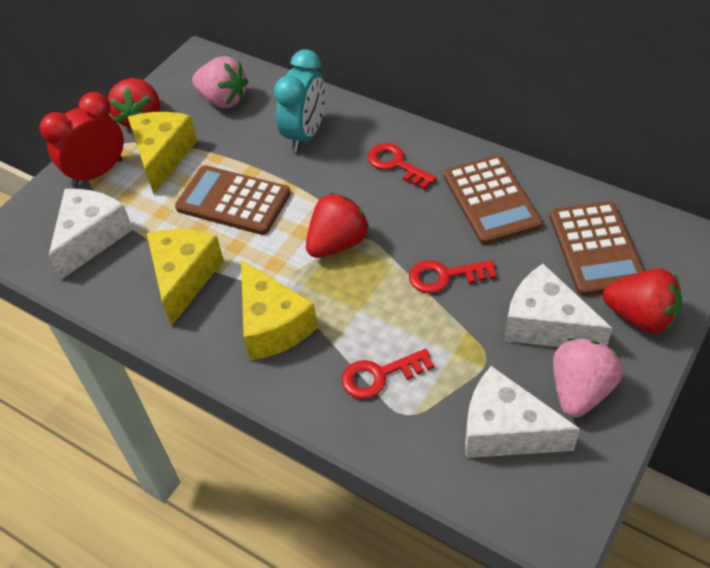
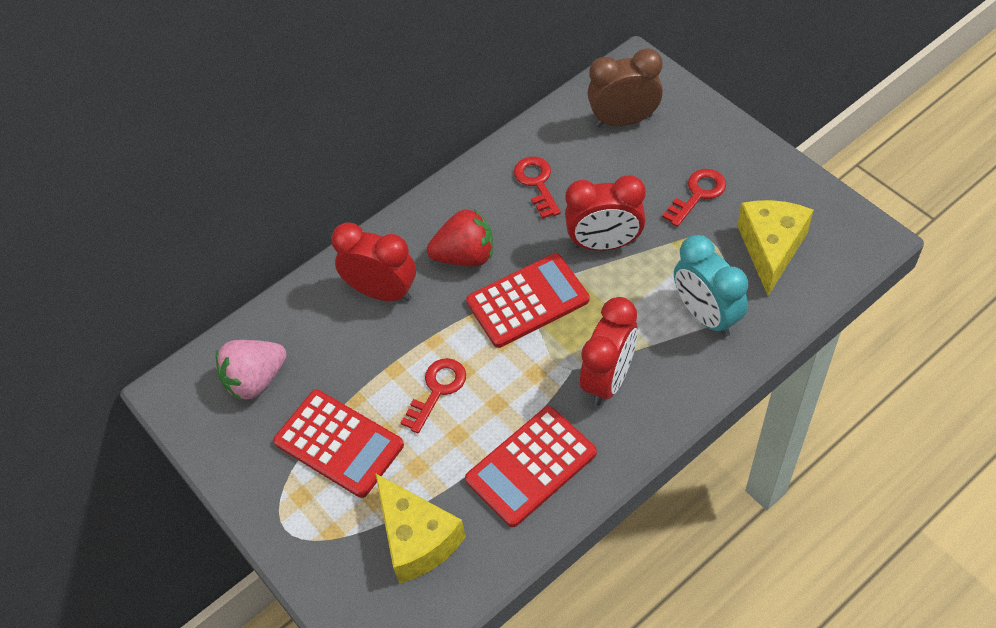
brown calculator: 3 -> 0
brown clock: 0 -> 1
pink strawberry: 2 -> 1
red calculator: 0 -> 3
red clock: 1 -> 3
red strawberry: 3 -> 1
white cheese: 3 -> 0
yellow cheese: 3 -> 2

